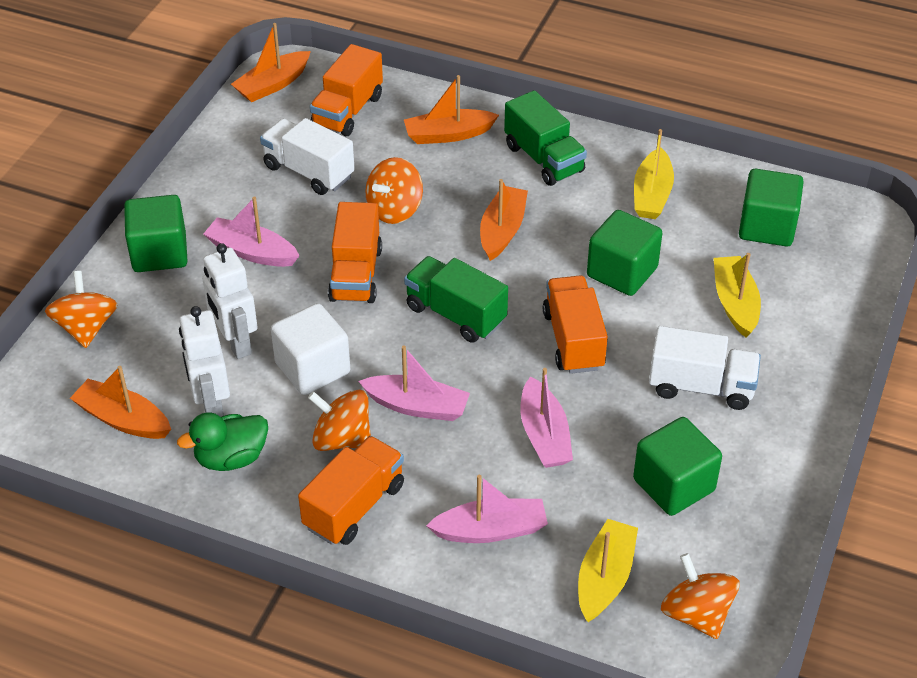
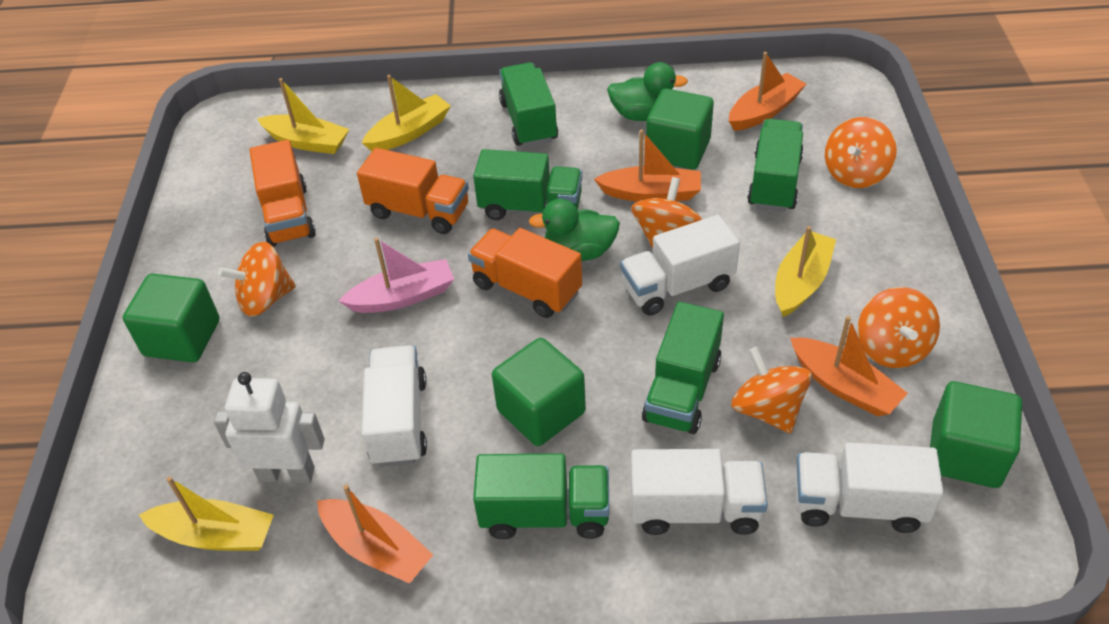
green duck: 1 -> 2
green truck: 2 -> 5
orange spinning top: 4 -> 5
orange truck: 4 -> 3
pink boat: 4 -> 1
white cube: 1 -> 0
white robot: 2 -> 1
white truck: 2 -> 4
yellow boat: 3 -> 4

